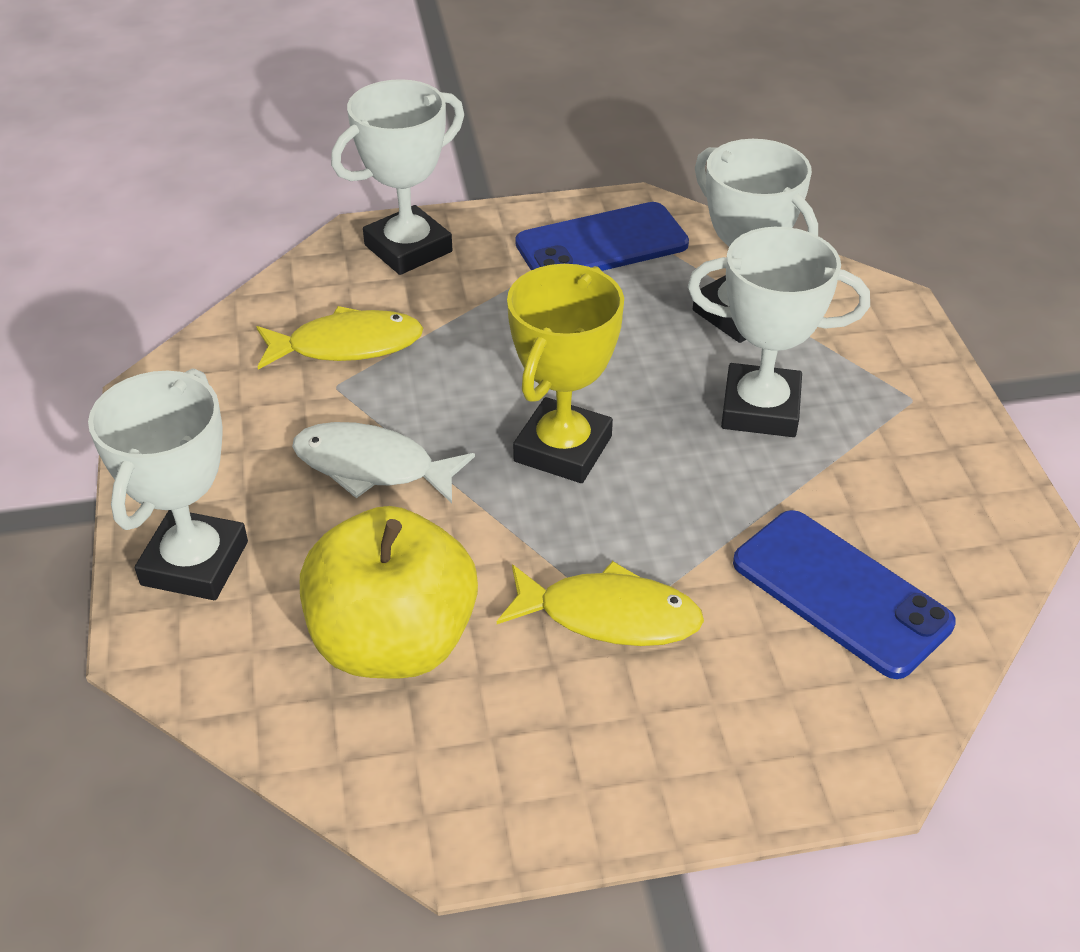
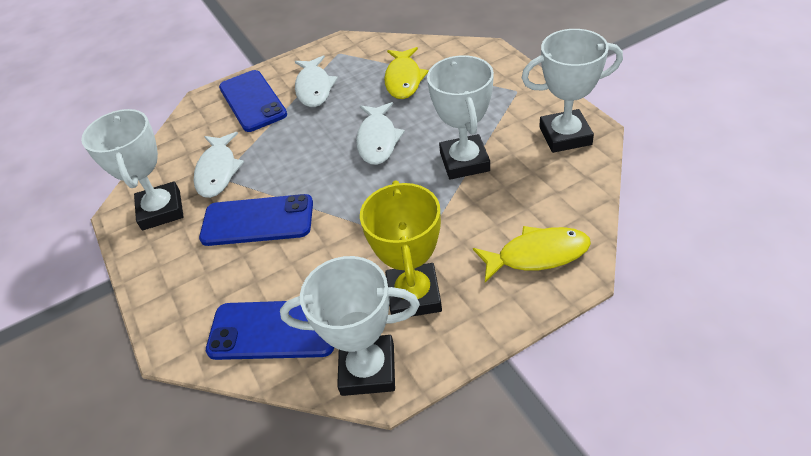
blue phone: 2 -> 3
white fish: 1 -> 3
yellow apple: 1 -> 0

